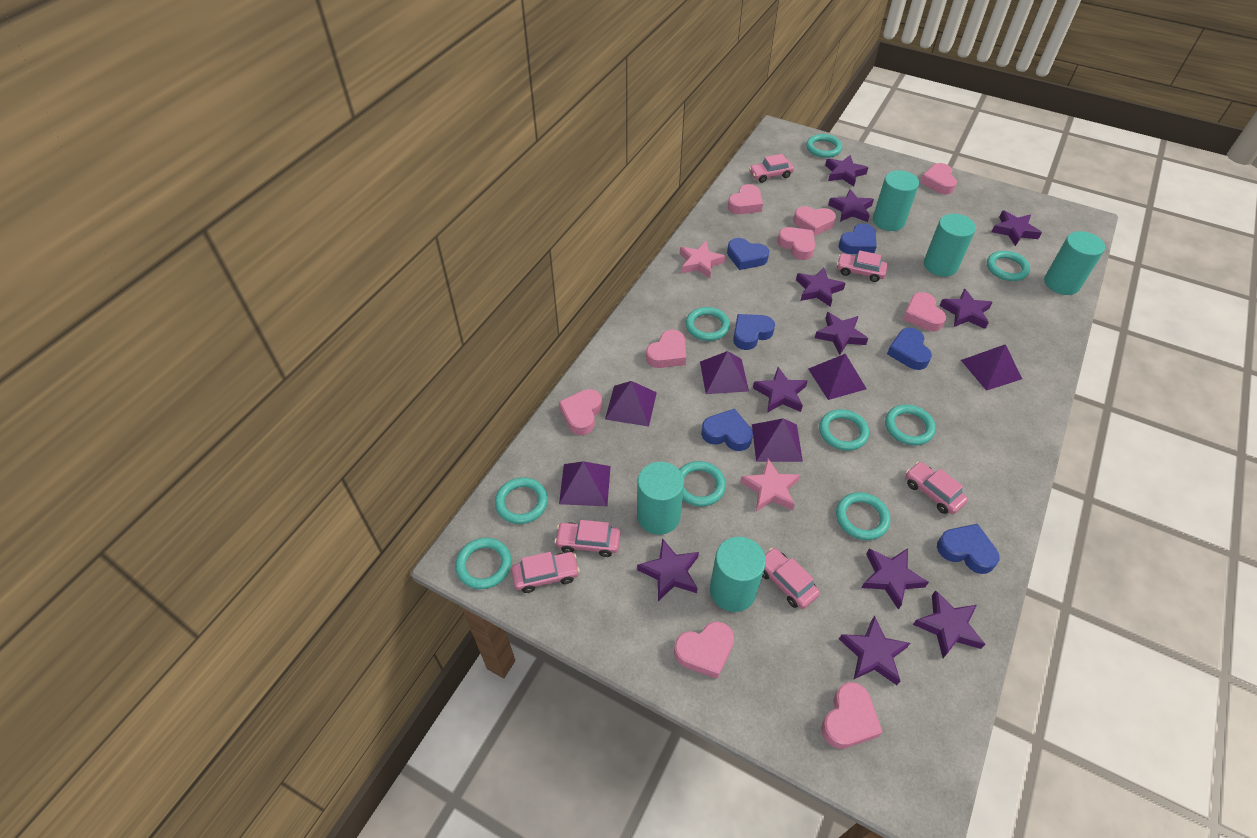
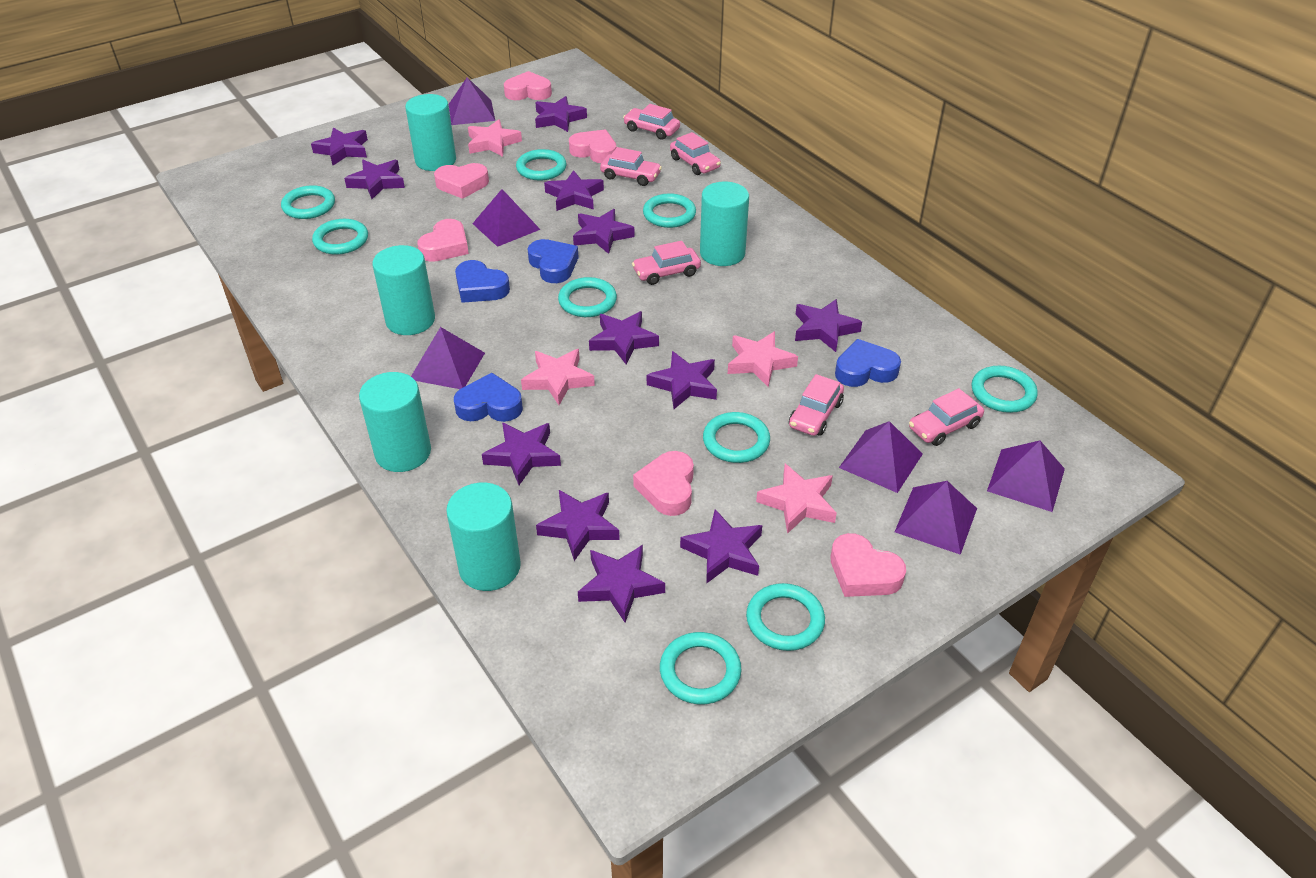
blue heart: 6 -> 4
pink heart: 9 -> 6
pink star: 2 -> 4
purple star: 11 -> 12

